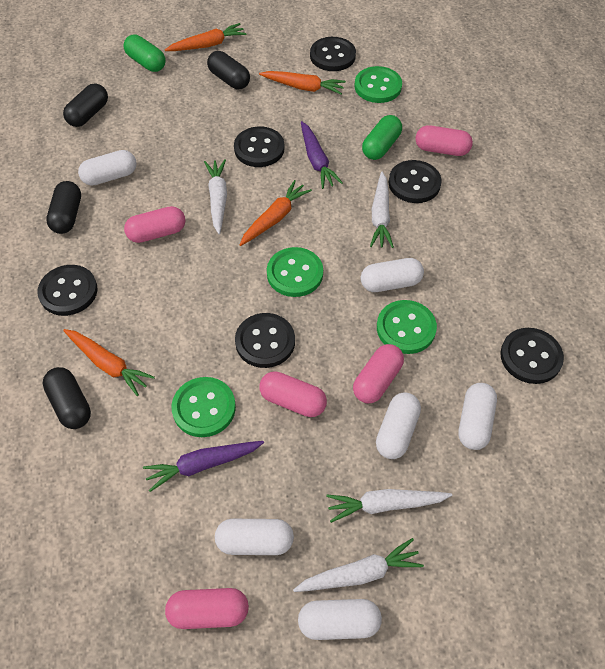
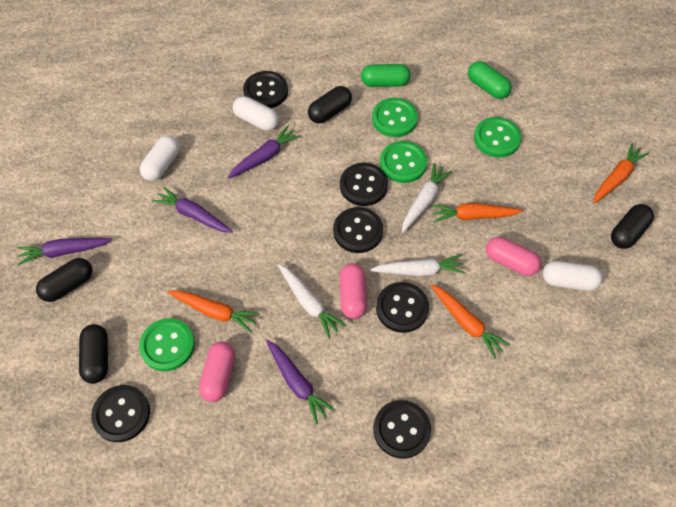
pink capsule: 5 -> 3
purple carrot: 2 -> 4
white capsule: 6 -> 3
white carrot: 4 -> 3

